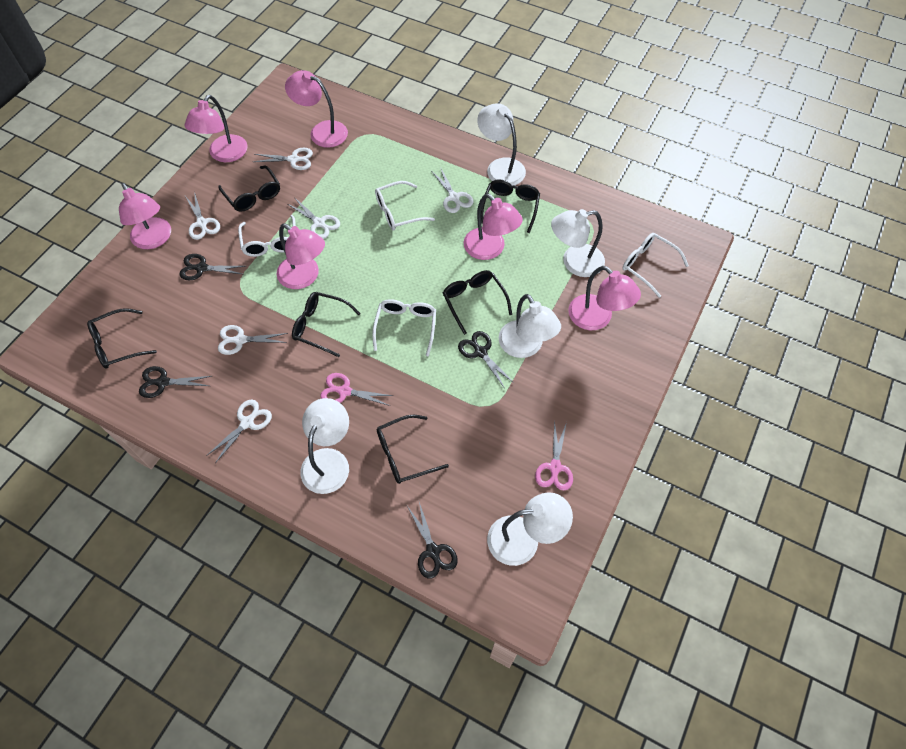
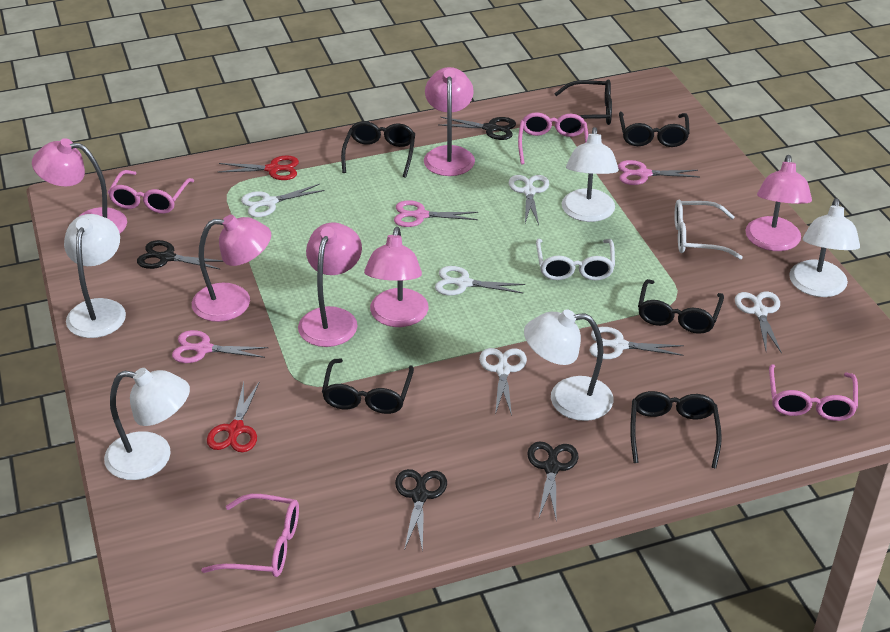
pink glasses: 0 -> 4
pink scissors: 2 -> 3
red scissors: 0 -> 2
white glasses: 4 -> 2

